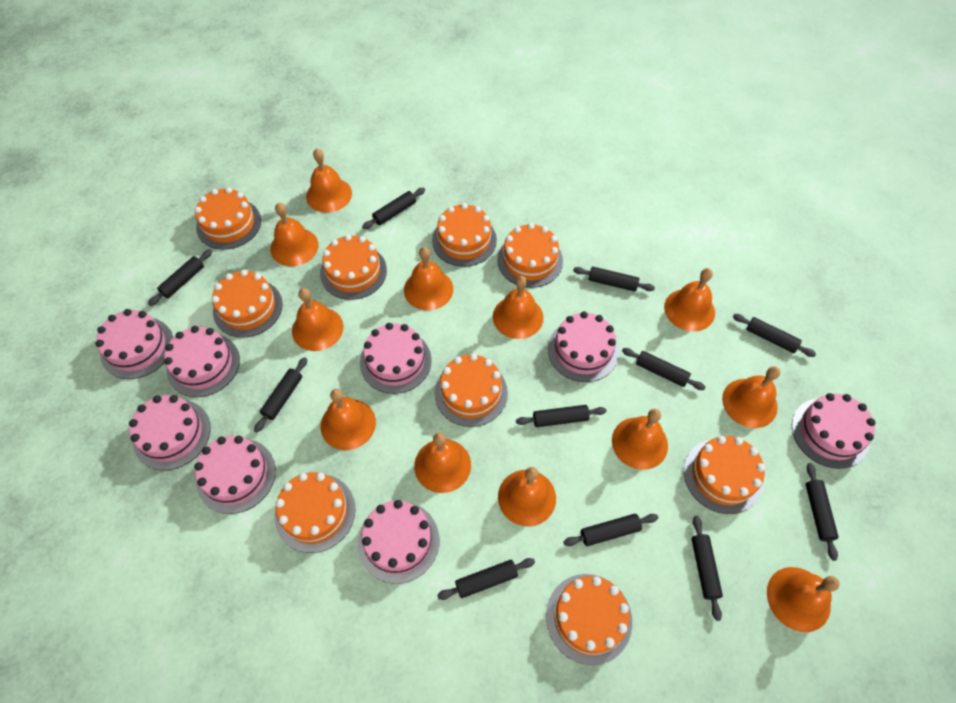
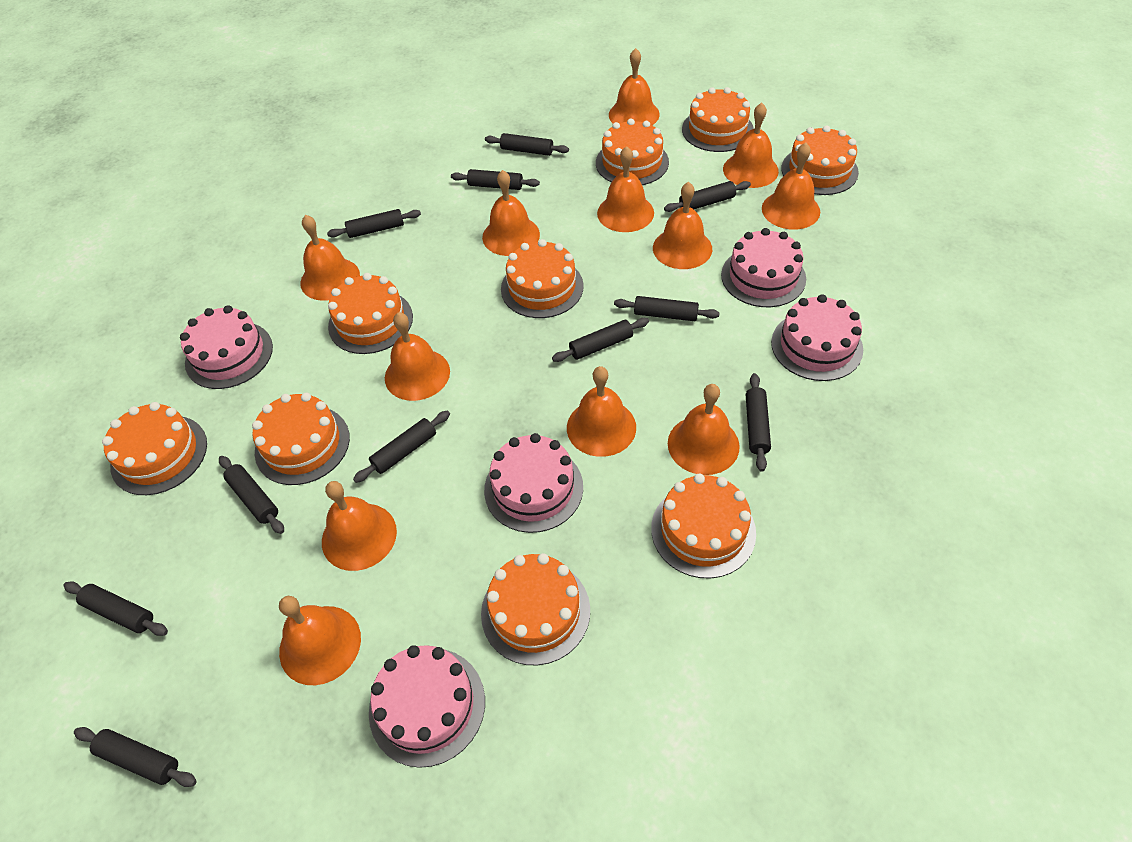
pink cake: 8 -> 5

